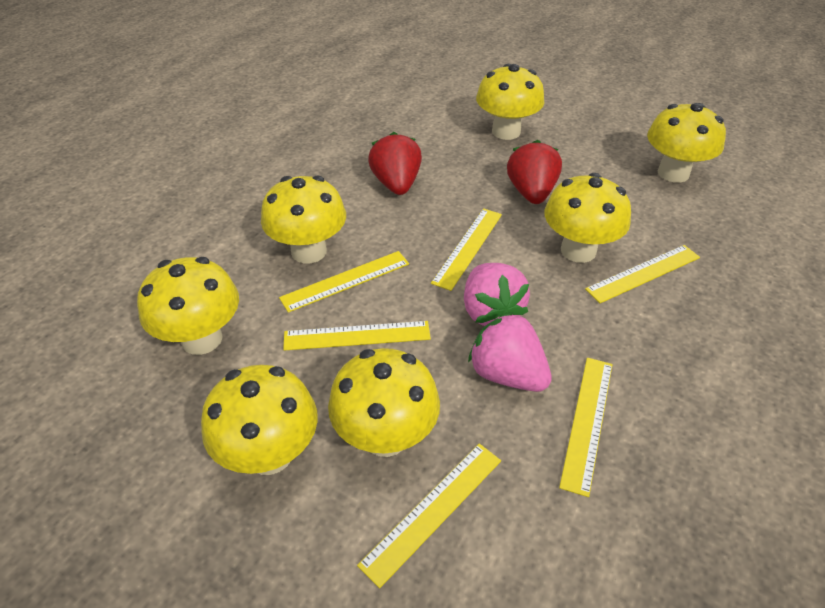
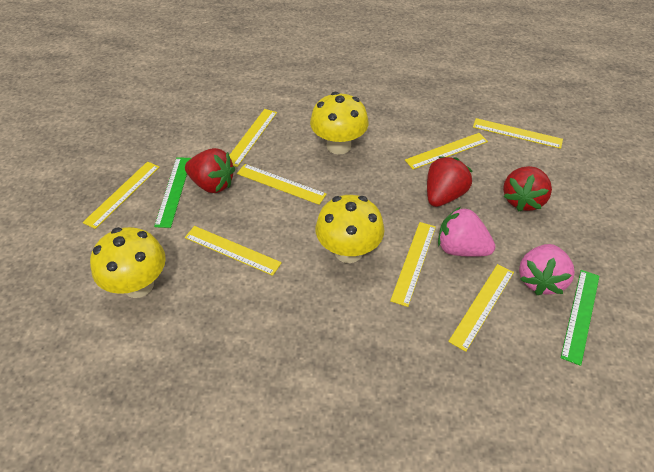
green ruler: 0 -> 2
red strawberry: 2 -> 3
yellow mushroom: 7 -> 3
yellow ruler: 6 -> 8

